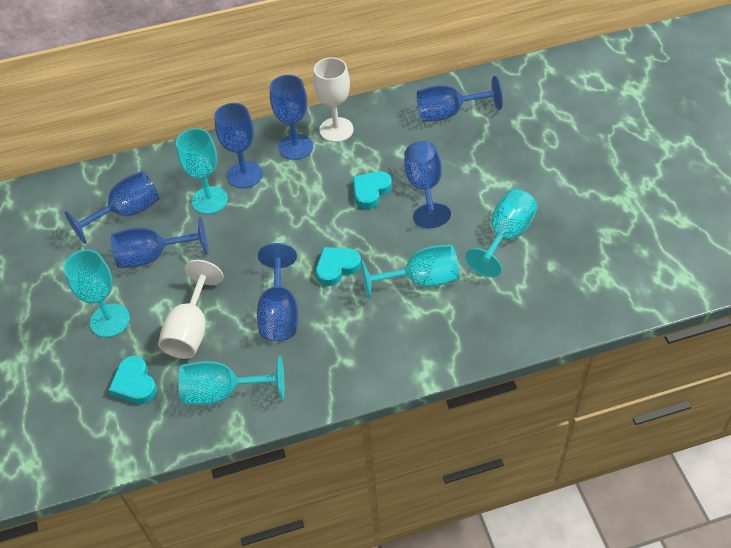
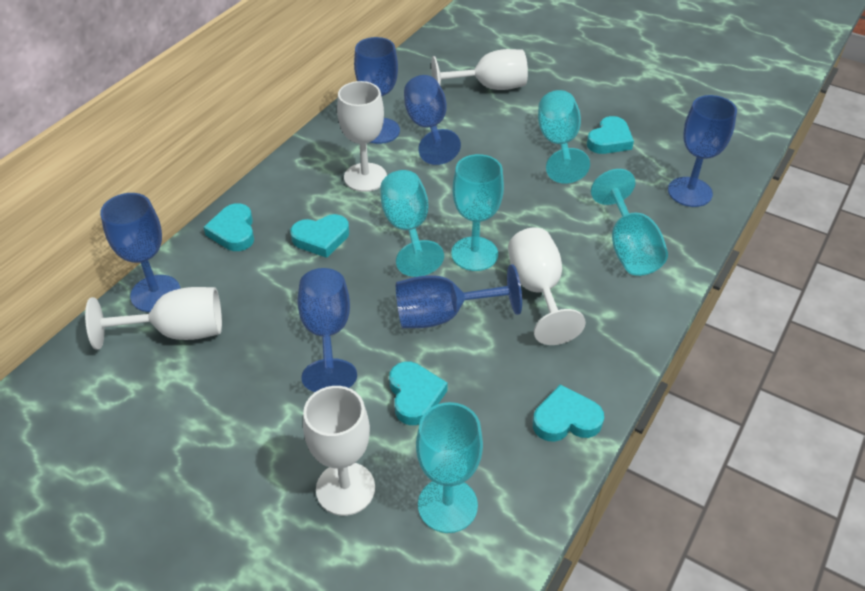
blue goblet: 7 -> 6
turquoise heart: 3 -> 5
white goblet: 2 -> 5

